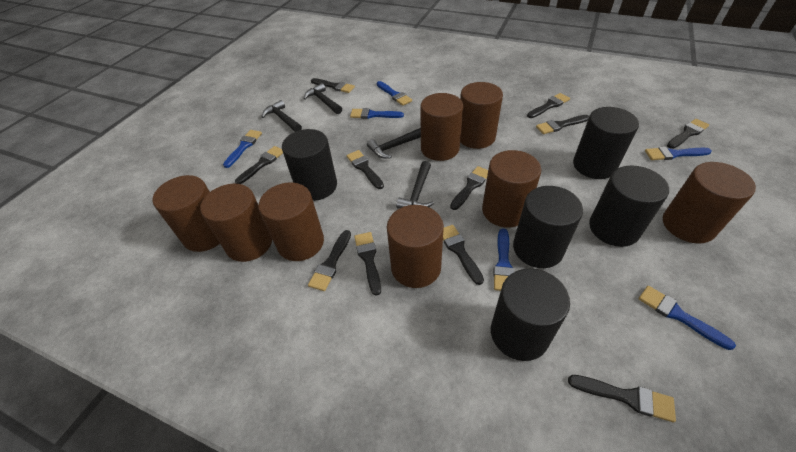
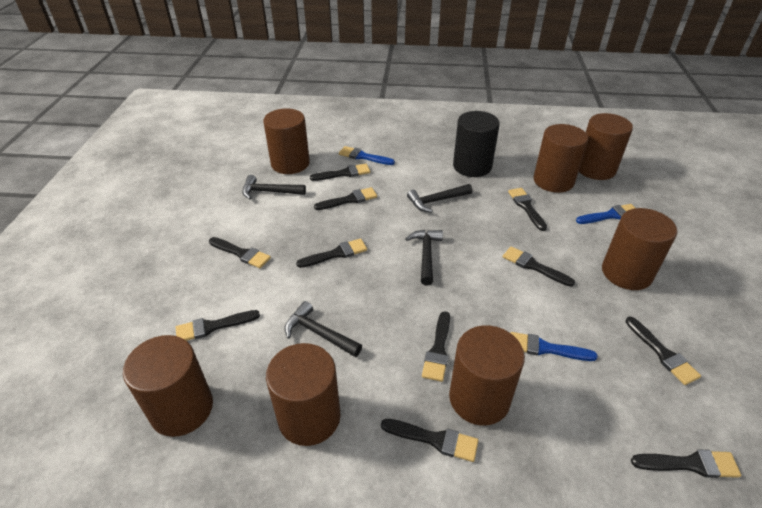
black cylinder: 5 -> 1
blue brush: 6 -> 3
brown cylinder: 8 -> 7

